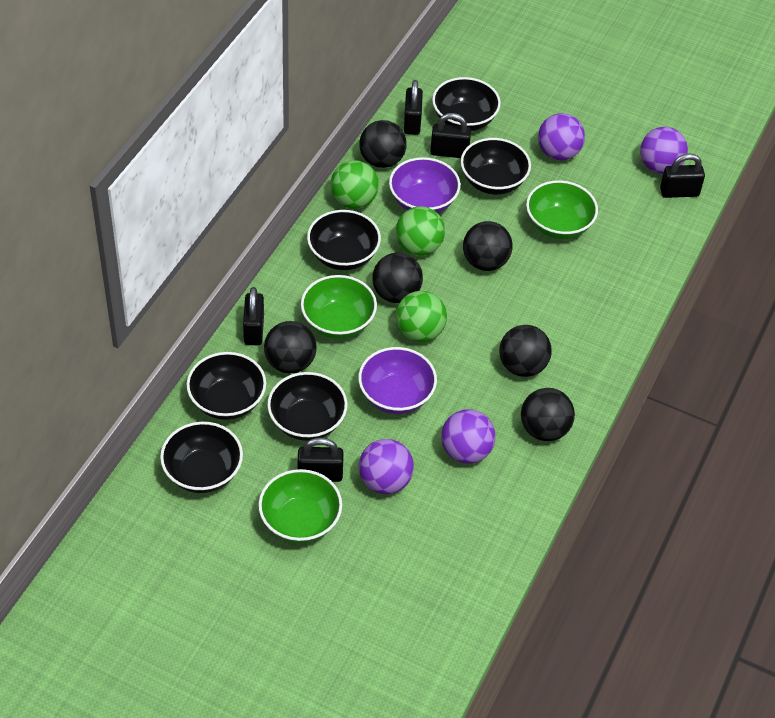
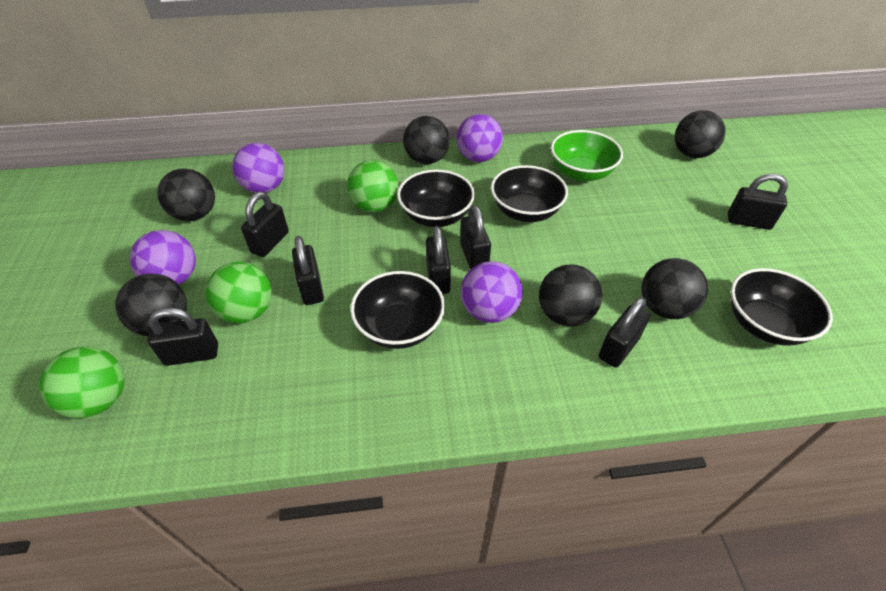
black bowl: 6 -> 4
black padlock: 5 -> 7
green bowl: 3 -> 1
purple bowl: 2 -> 0

